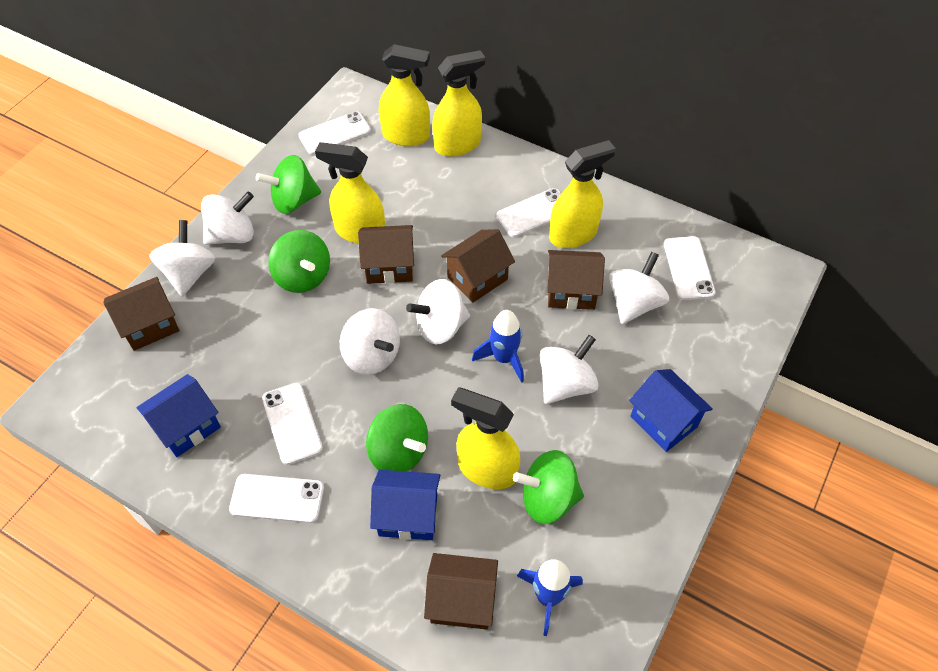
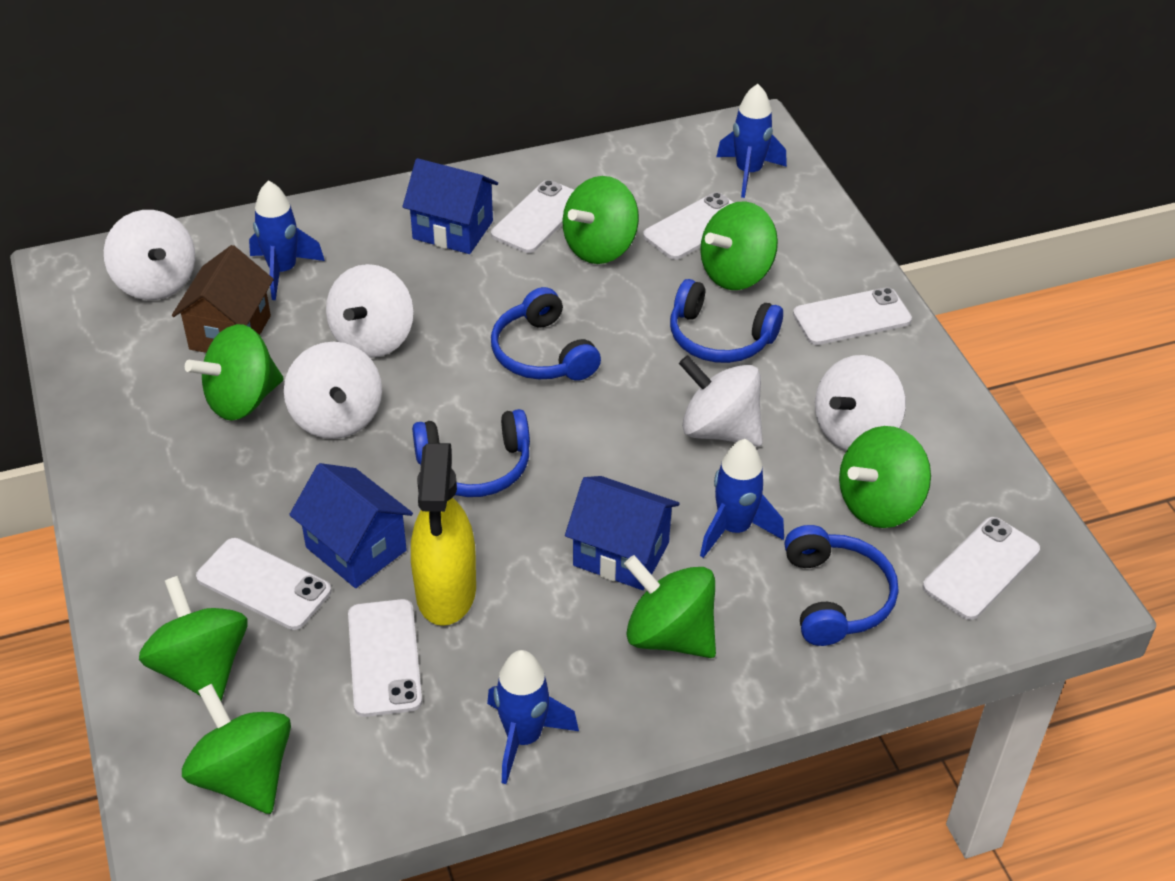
blue headphones: 0 -> 4
blue rocket: 2 -> 4
brown house: 5 -> 1
green spinning top: 4 -> 7
white phone: 5 -> 6
white spinning top: 6 -> 5
yellow spray bottle: 5 -> 1

